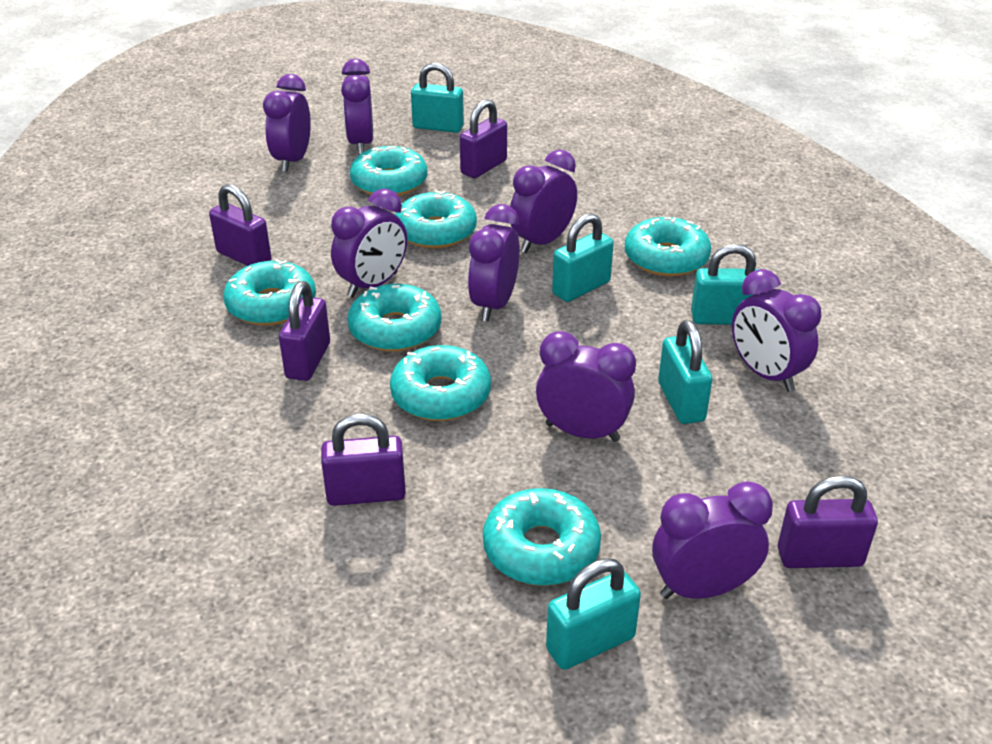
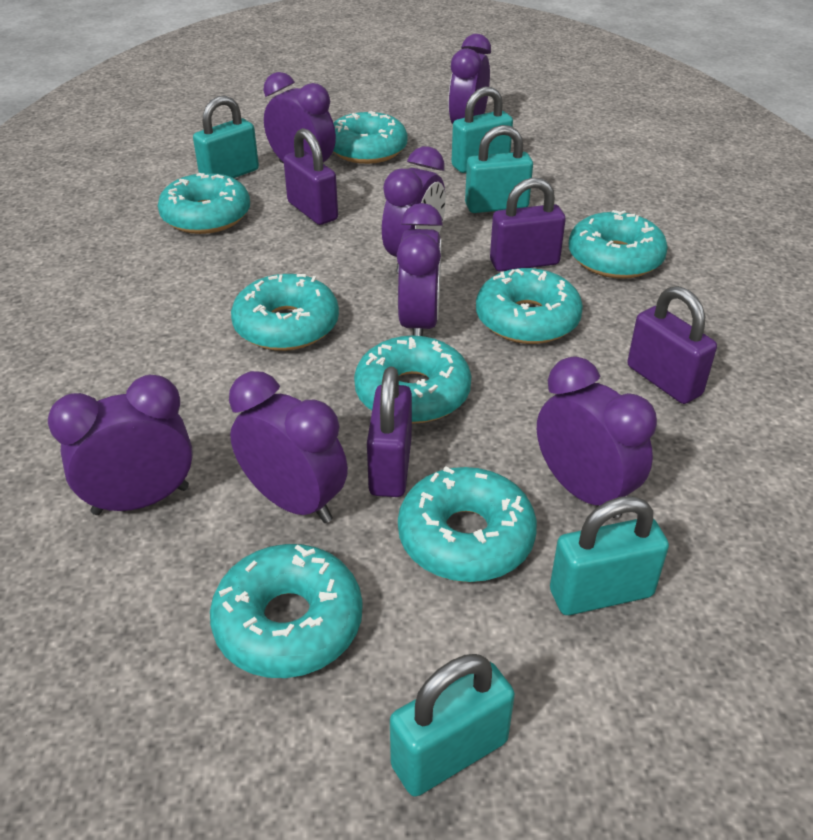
purple clock: 8 -> 7
purple padlock: 5 -> 4
turquoise donut: 7 -> 8

